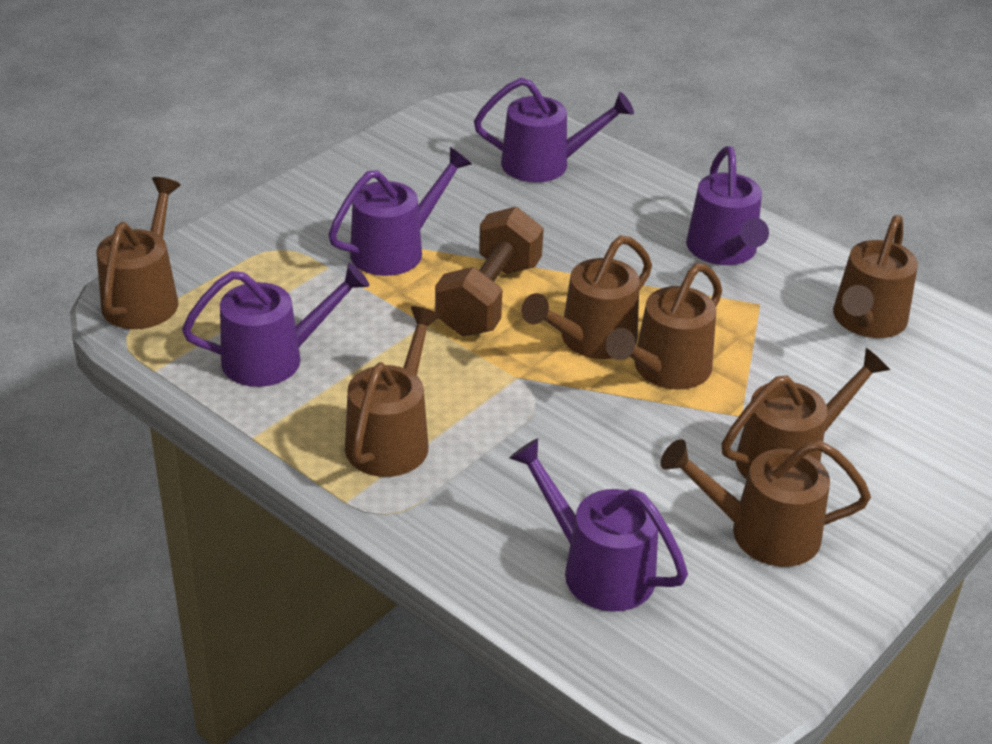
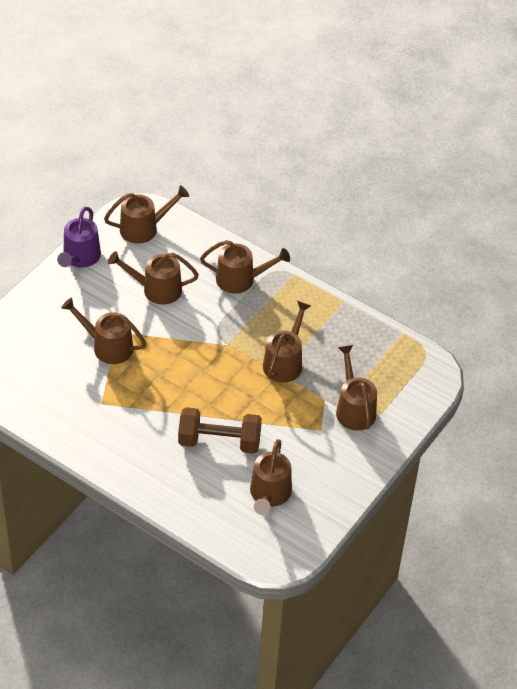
purple watering can: 5 -> 1

